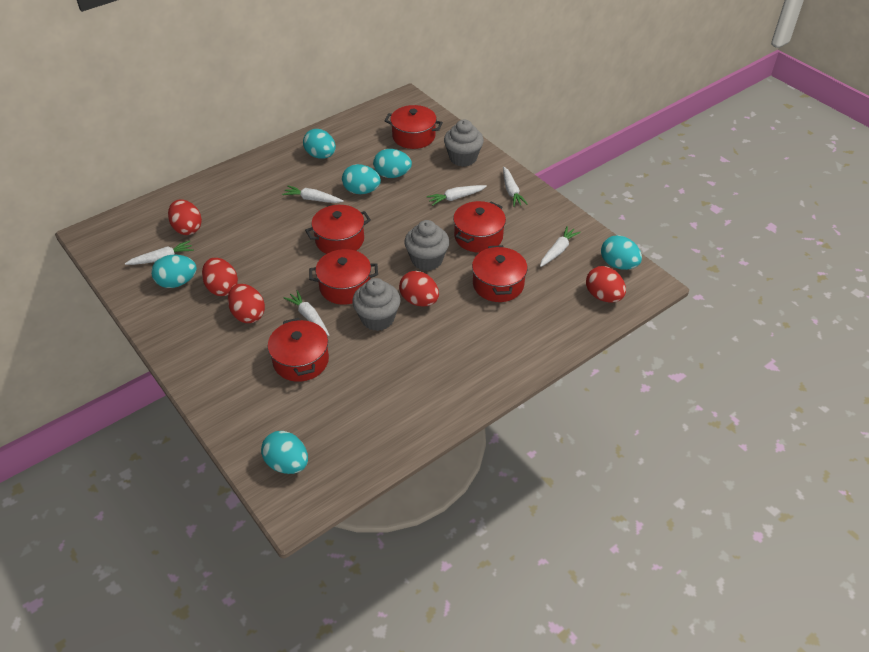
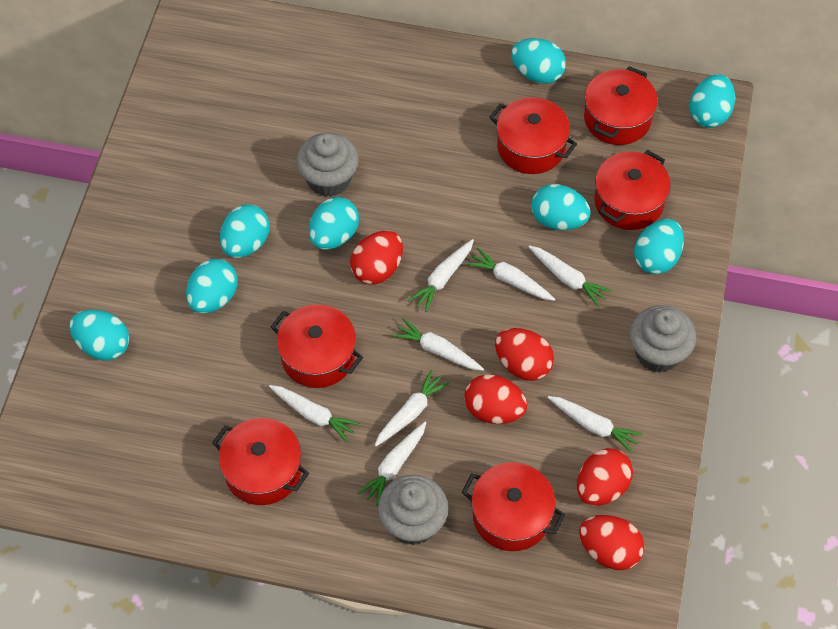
turquoise egg: 6 -> 8
white carrot: 6 -> 8

